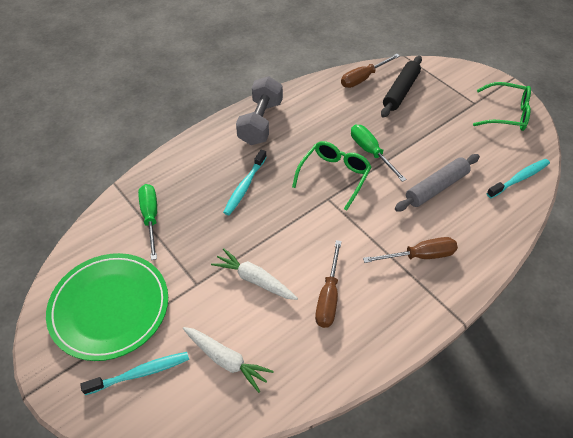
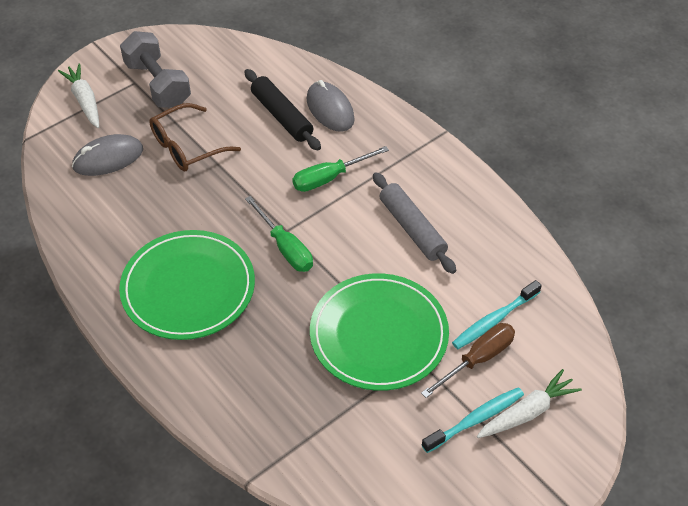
brown glasses: 0 -> 1
brown screwdriver: 3 -> 1
green glasses: 2 -> 0
green plate: 1 -> 2
grey mouse: 0 -> 2
turquoise toothbrush: 3 -> 2

